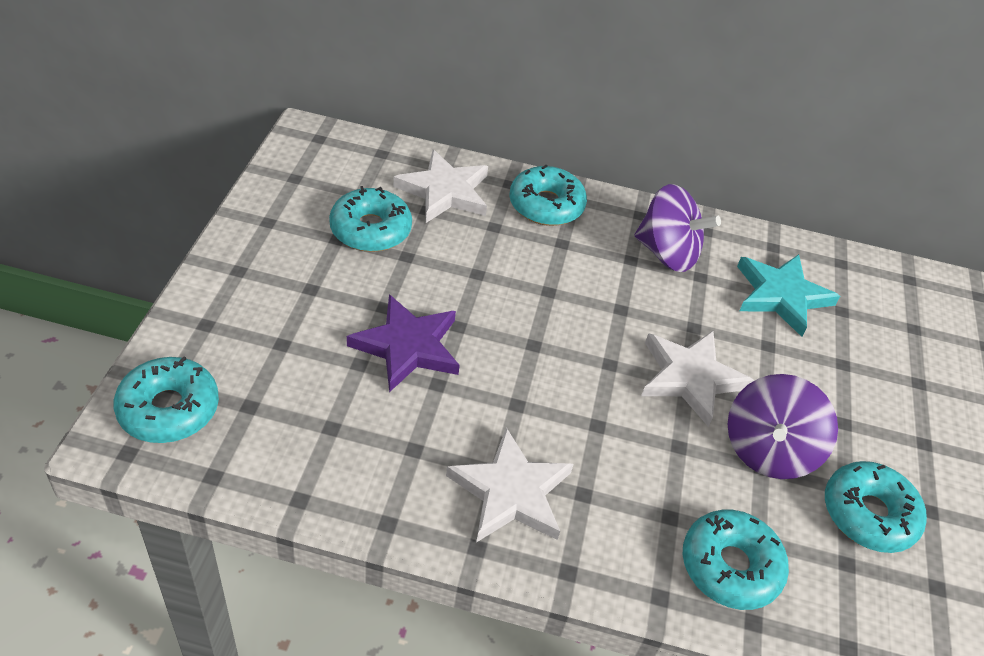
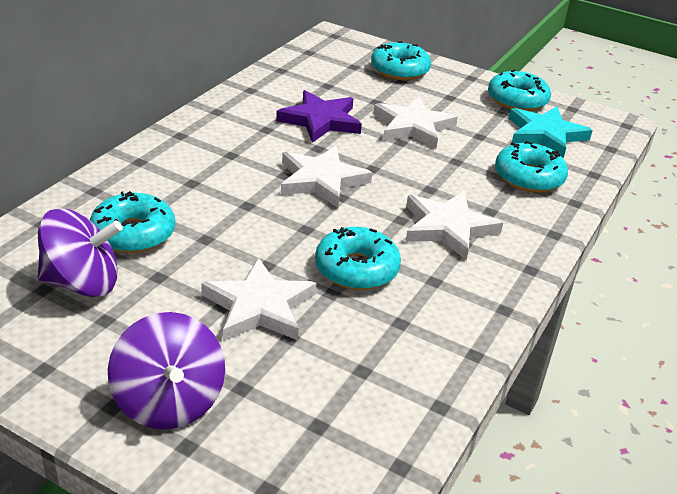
white star: 3 -> 4

